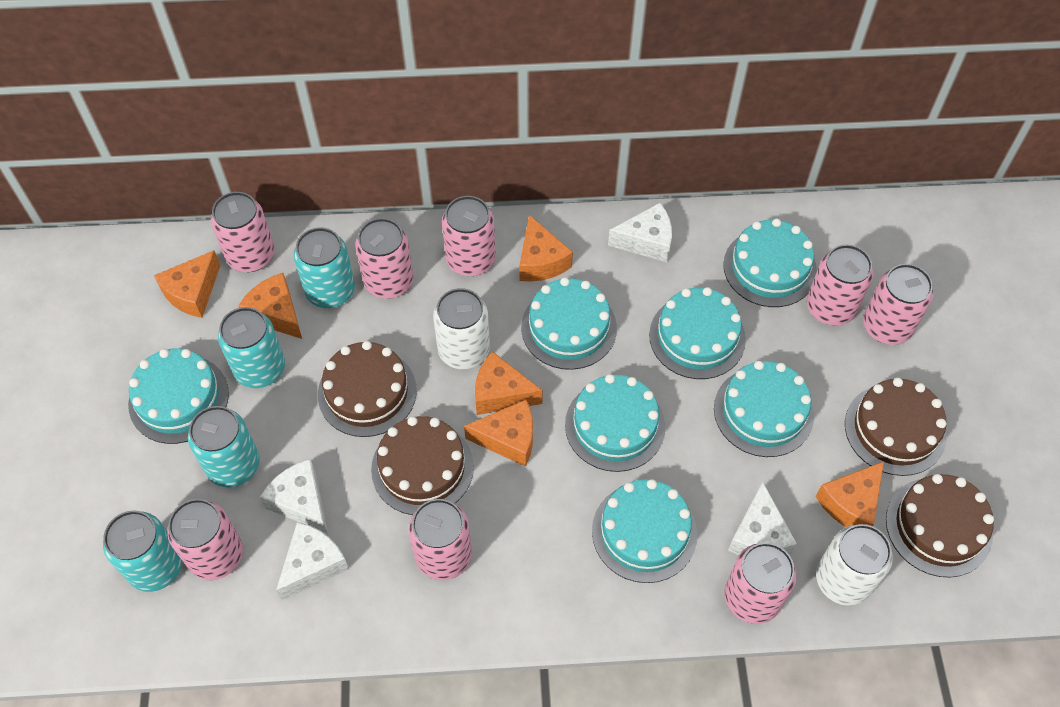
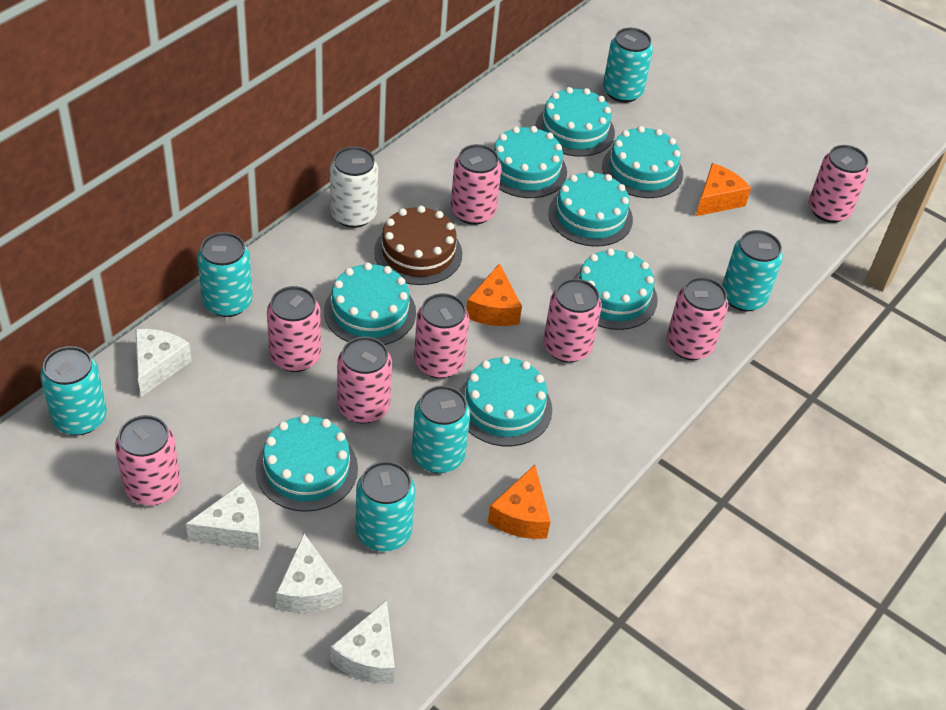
brown cake: 4 -> 1
orange cheese: 6 -> 3
turquoise cake: 7 -> 8
turquoise can: 4 -> 6
white can: 2 -> 1

